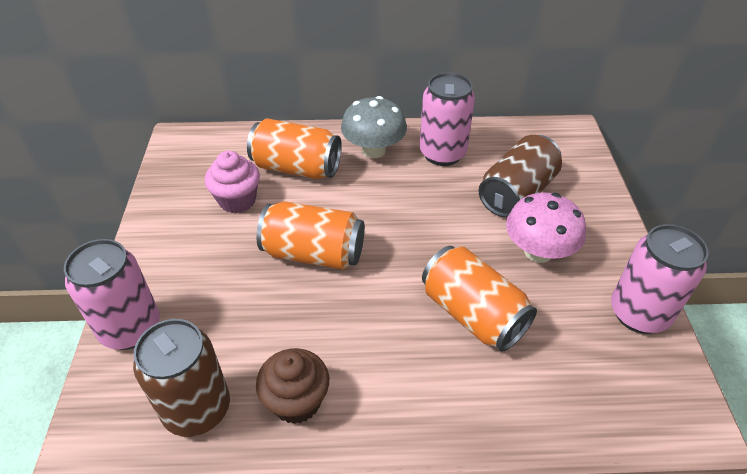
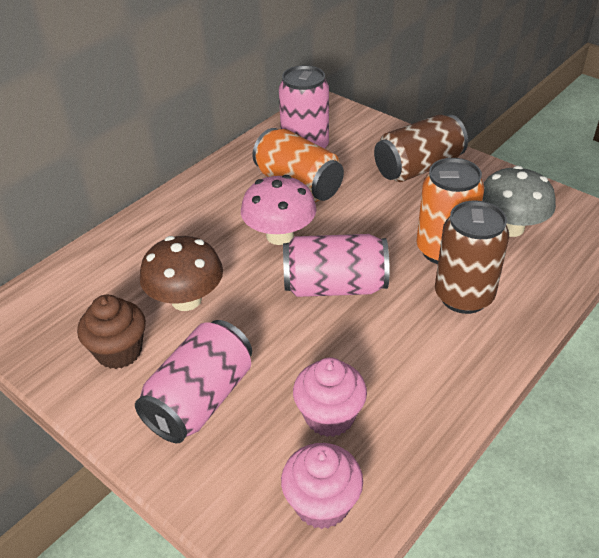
brown mushroom: 0 -> 1
orange can: 3 -> 2
pink cupcake: 1 -> 2

